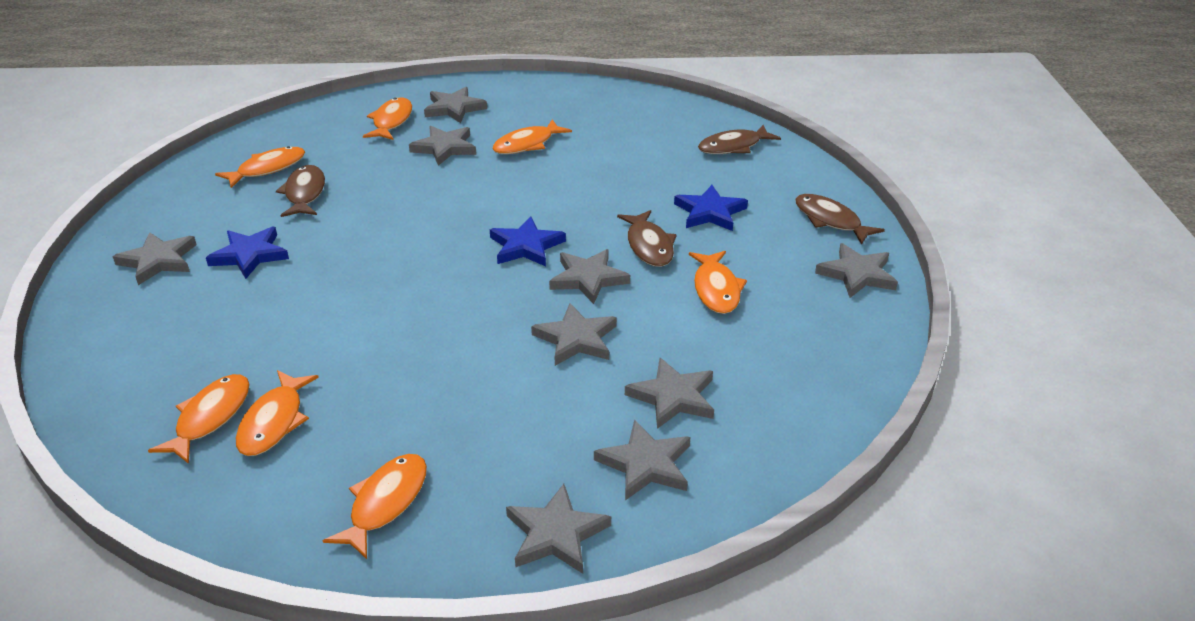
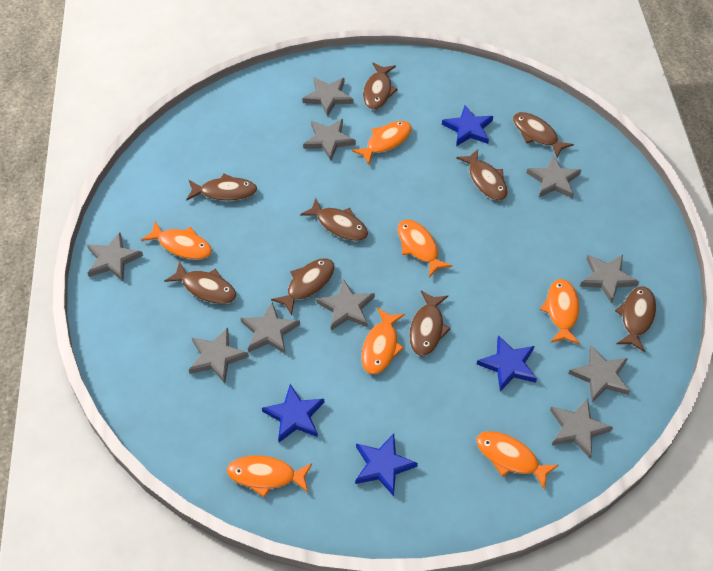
blue star: 3 -> 4
brown fish: 4 -> 9
grey star: 9 -> 10

